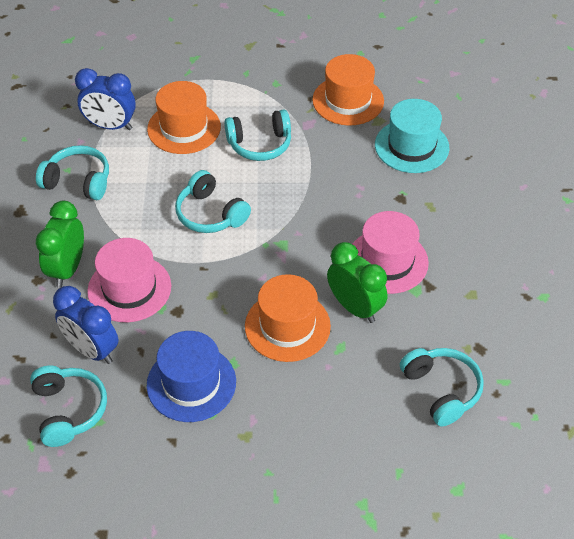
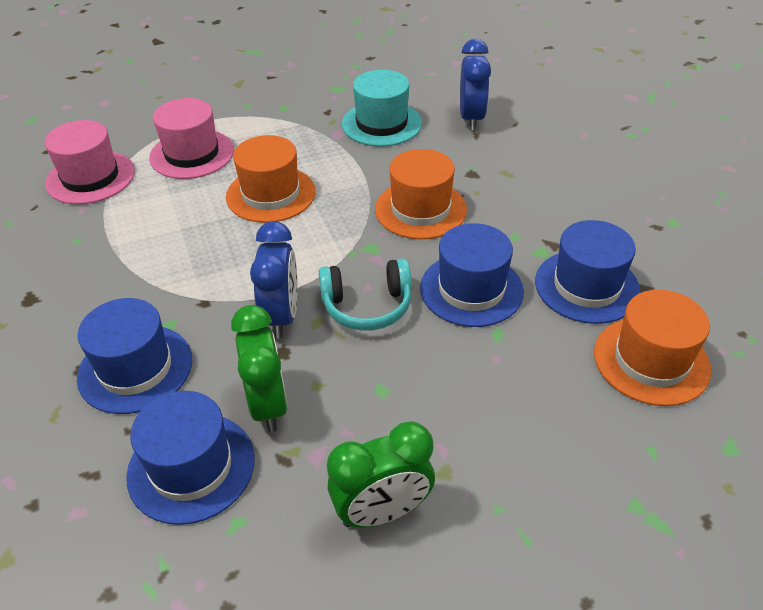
blue hat: 1 -> 4
turquoise headphones: 5 -> 1

